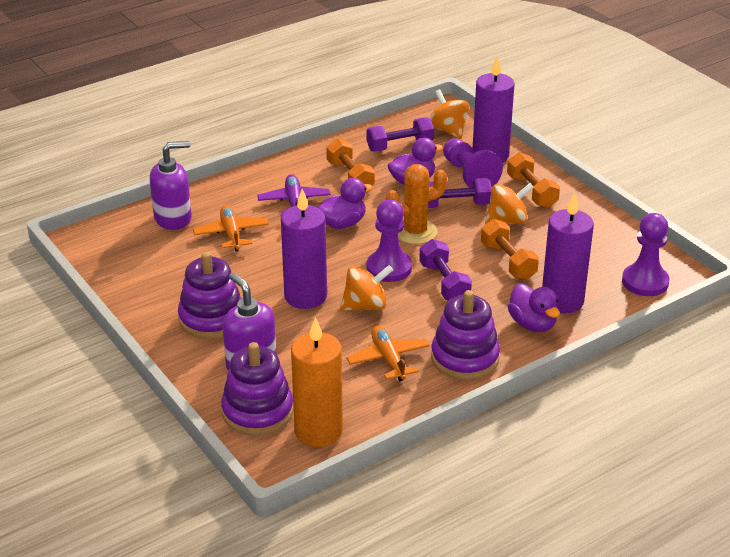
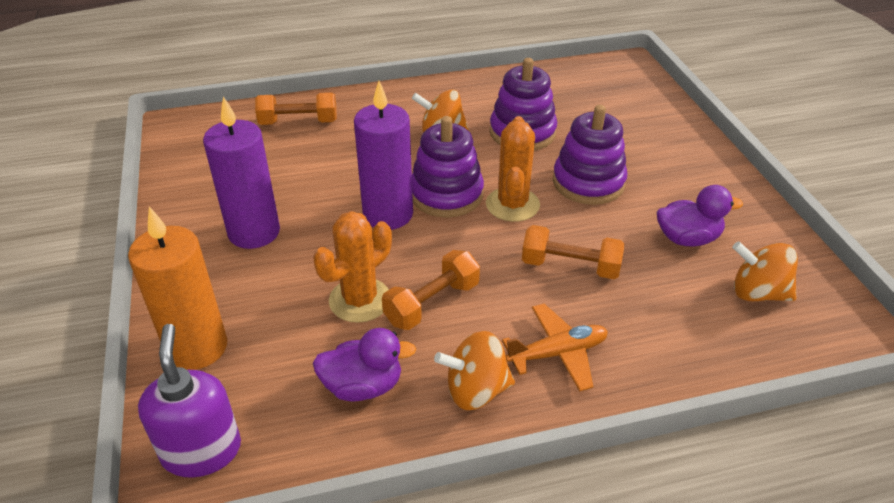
orange cactus: 1 -> 2
orange plane: 2 -> 1
purple candle: 3 -> 2
purple duck: 3 -> 2
purple dumbbell: 3 -> 0
purple pawn: 3 -> 0
purple plane: 1 -> 0
purple soap dispenser: 2 -> 1

